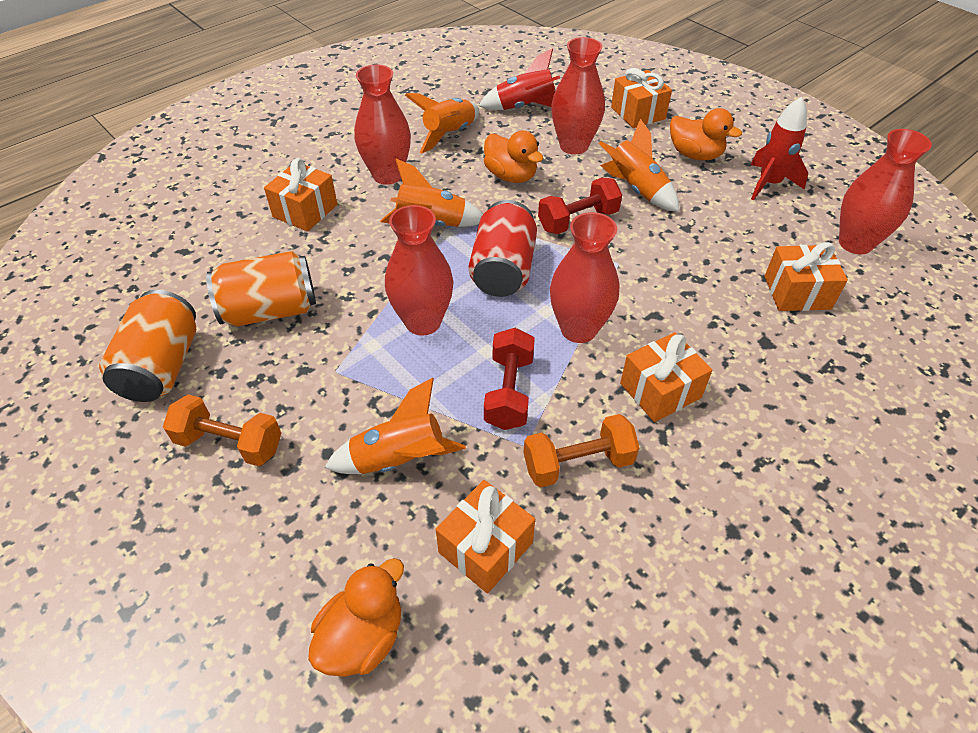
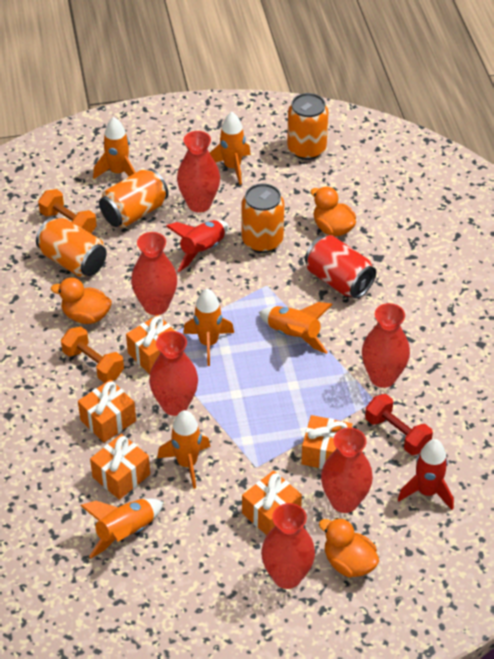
orange can: 2 -> 4
orange rocket: 4 -> 6
red dumbbell: 2 -> 1
red vase: 5 -> 6

